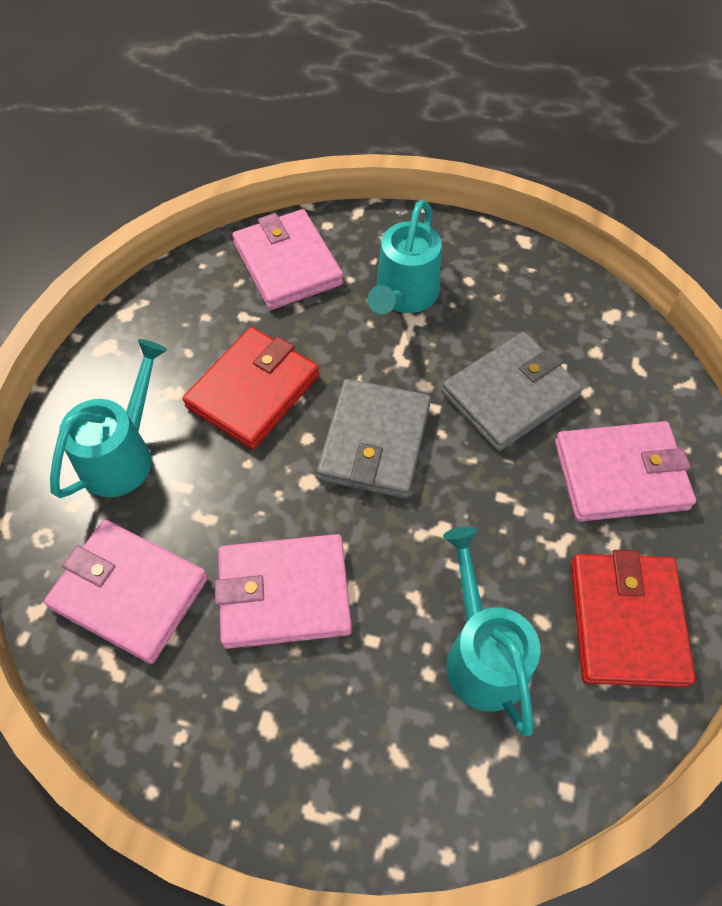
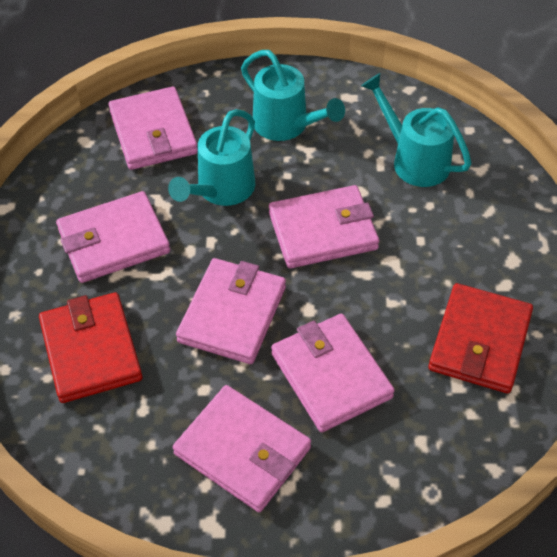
grey wallet: 2 -> 0
pink wallet: 4 -> 6

